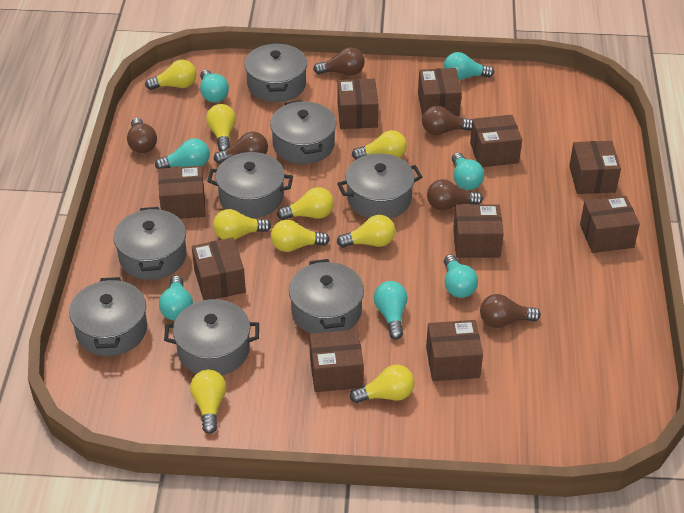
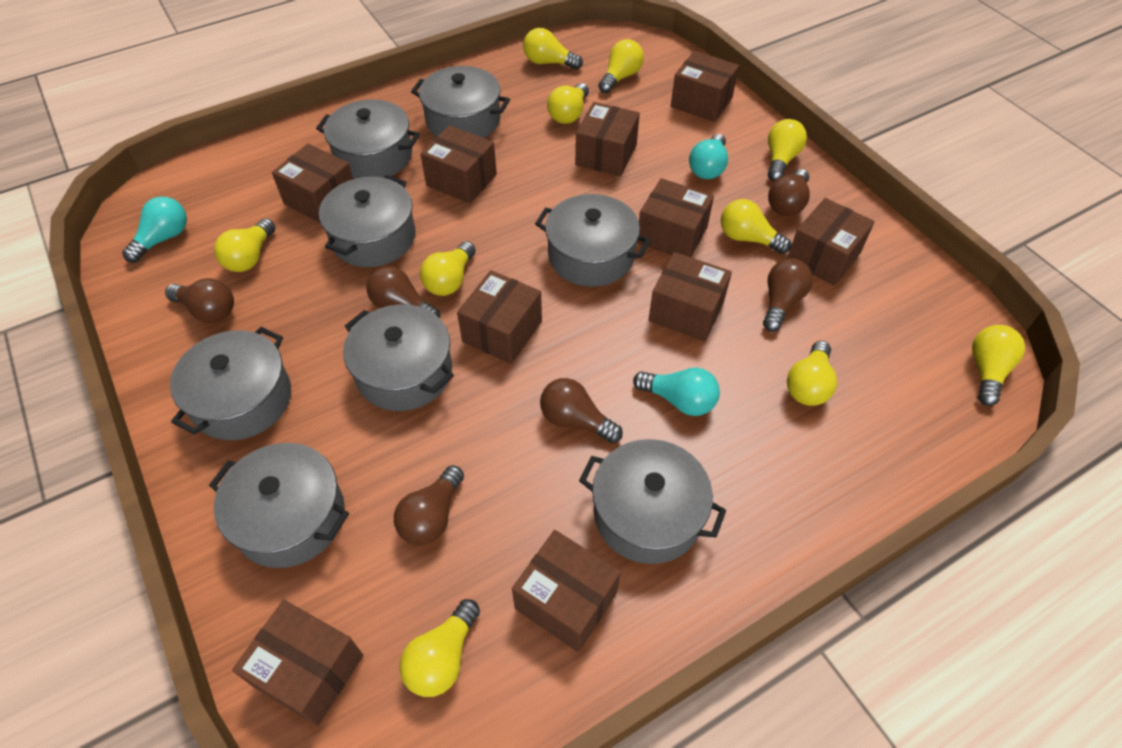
turquoise light bulb: 7 -> 3
yellow light bulb: 9 -> 10

